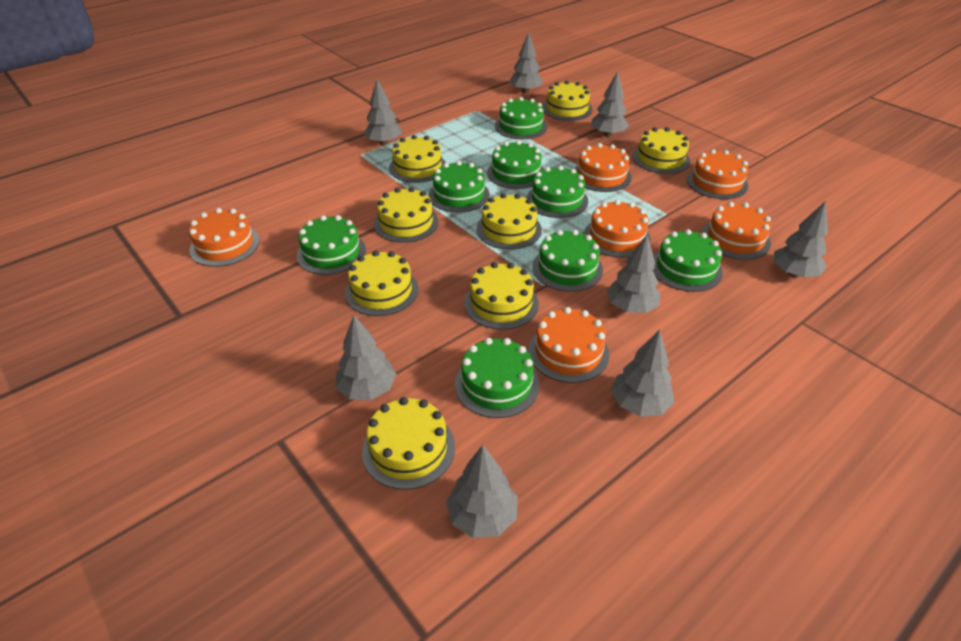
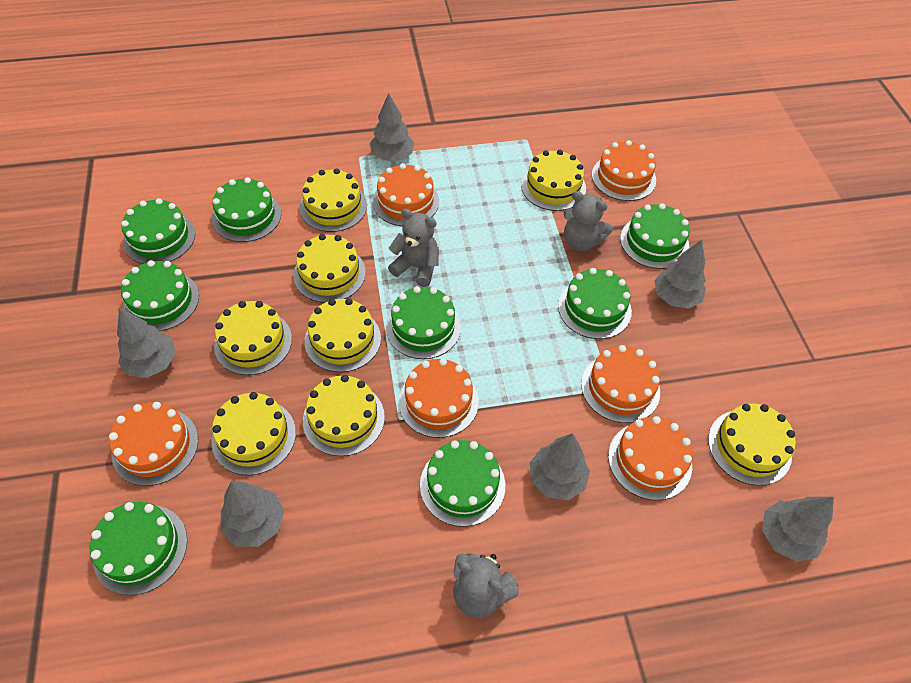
grey teddy bear: 0 -> 3
grey tree: 8 -> 6

